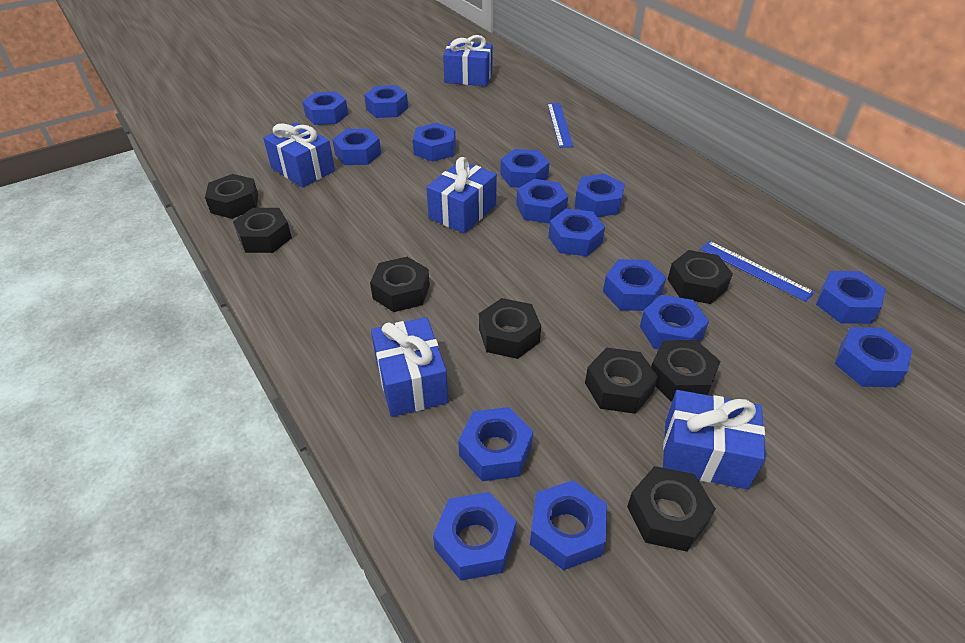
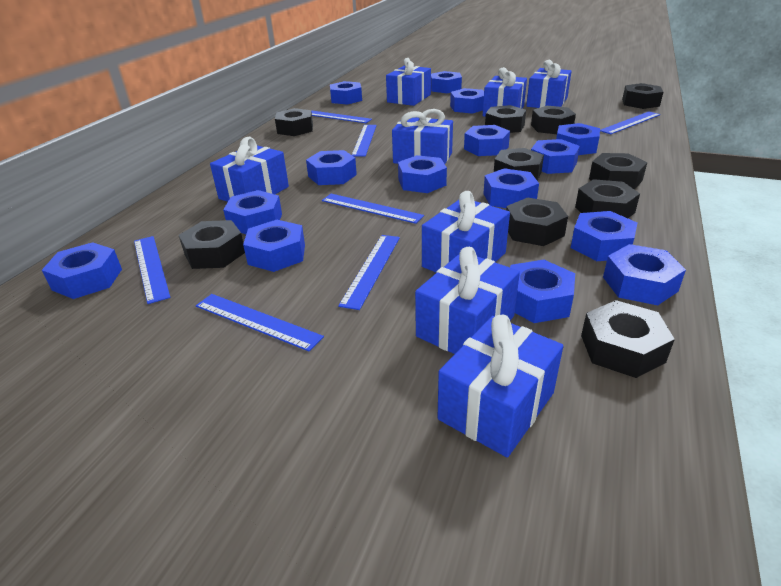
black nut: 8 -> 10
blue gift: 5 -> 8
blue ruler: 2 -> 7

